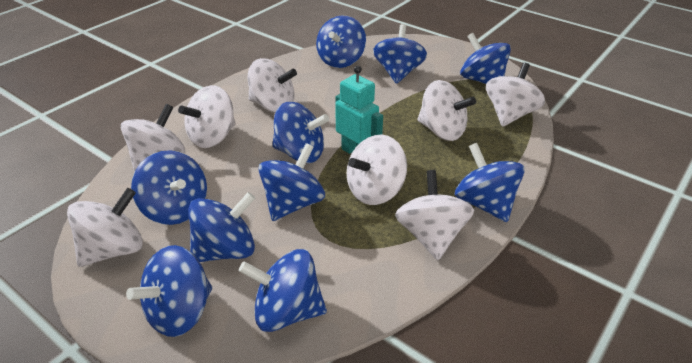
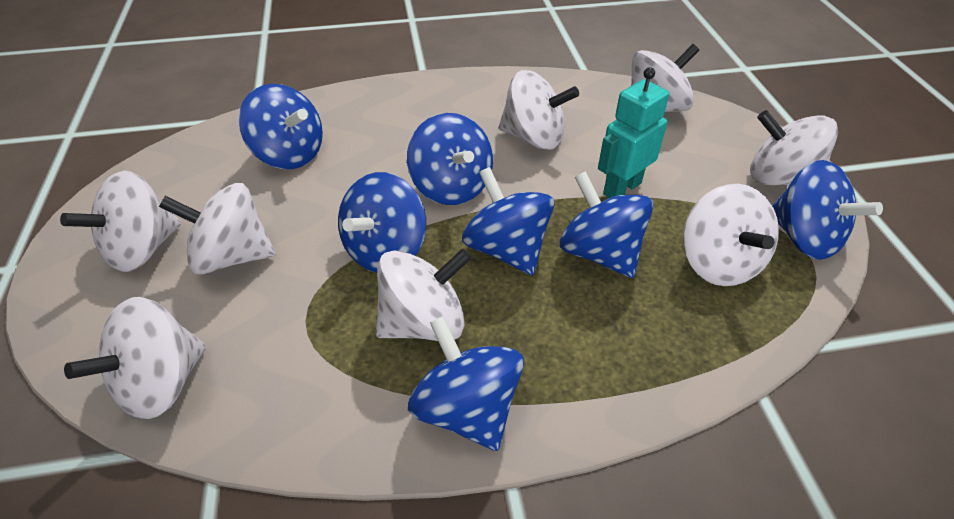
blue spinning top: 10 -> 7

